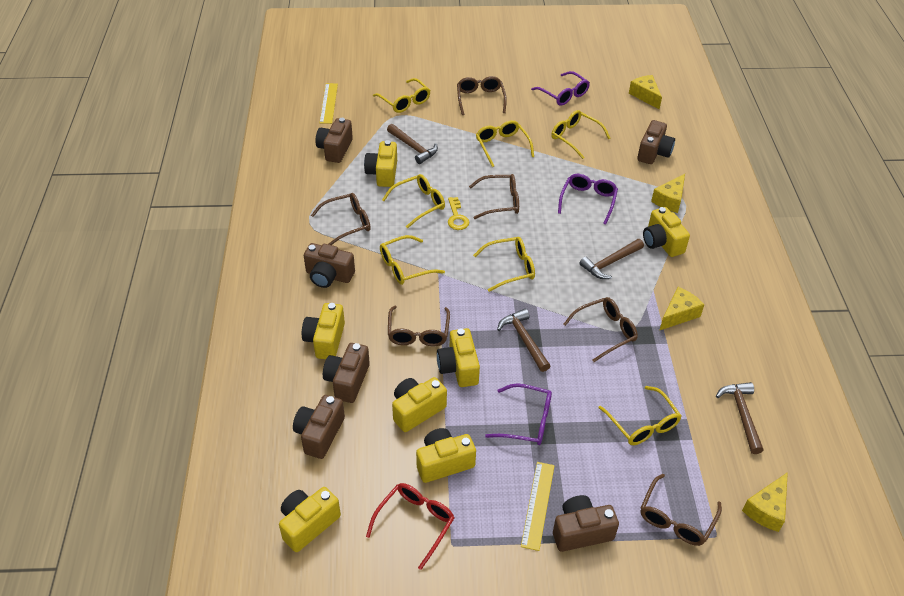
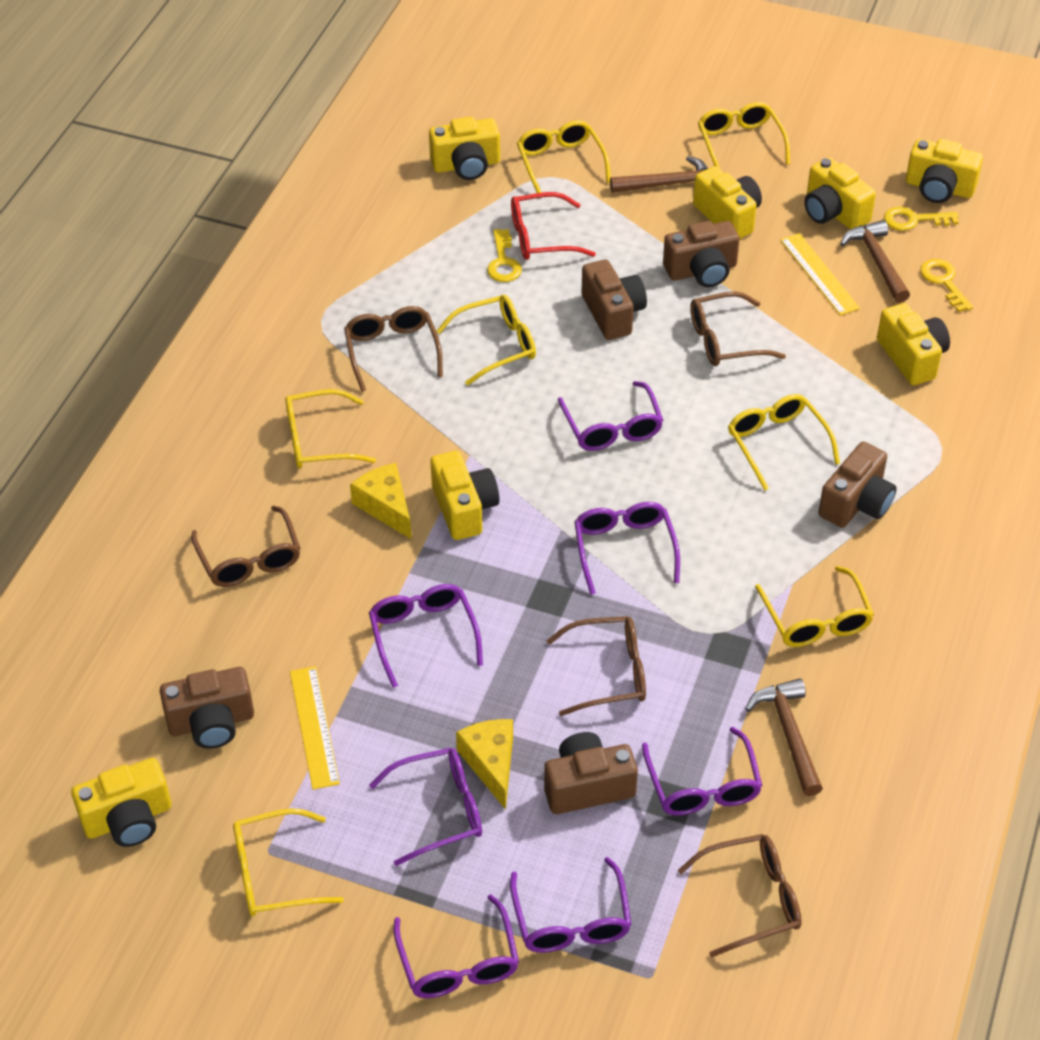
brown camera: 6 -> 5
brown glasses: 6 -> 5
brown hammer: 4 -> 3
purple glasses: 3 -> 7
yellow cheese: 4 -> 2
yellow key: 1 -> 3

